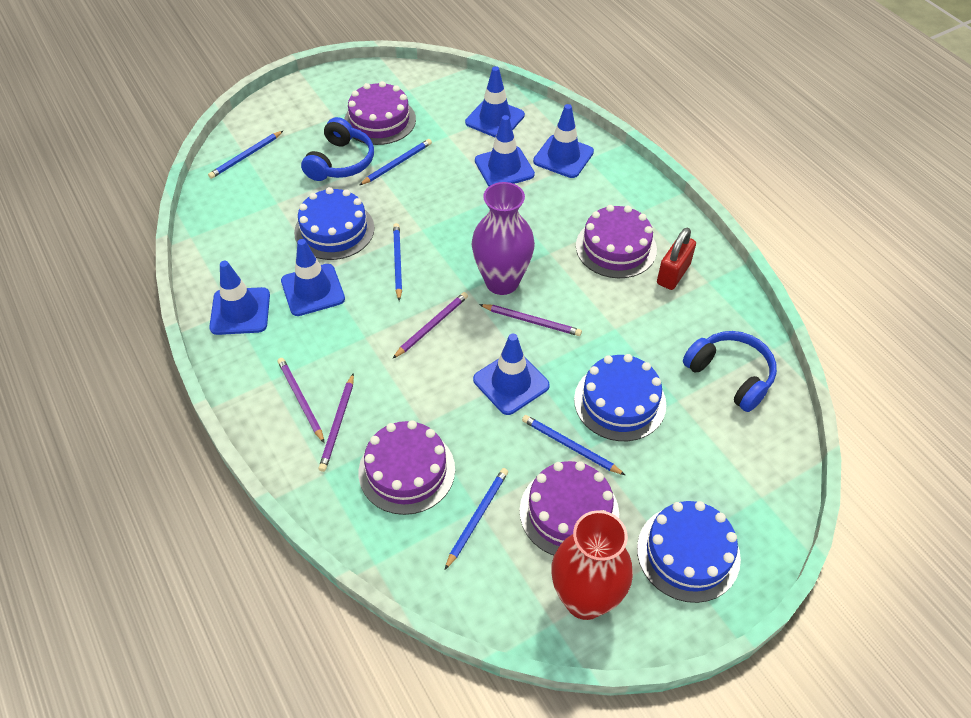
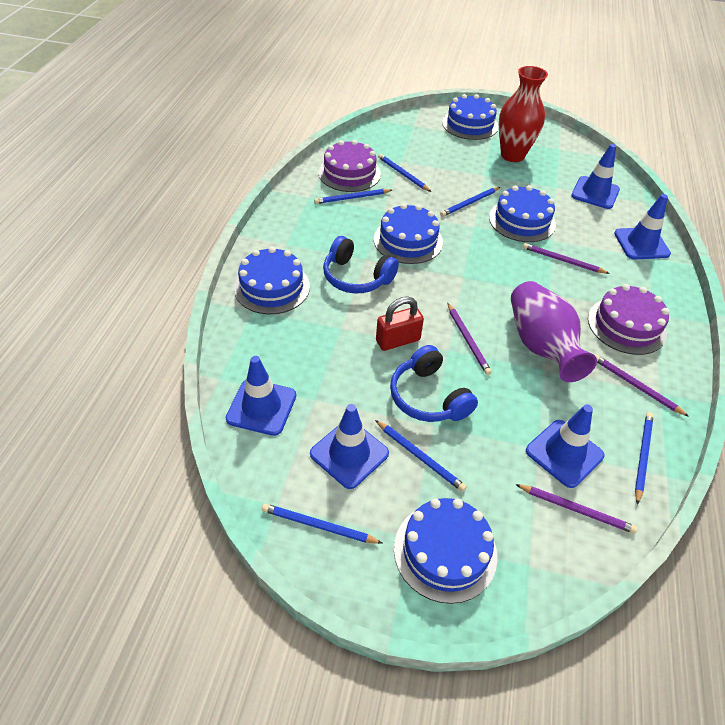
blue cake: 3 -> 5
blue pencil: 5 -> 6
blue traffic cone: 6 -> 5
purple cake: 4 -> 2

